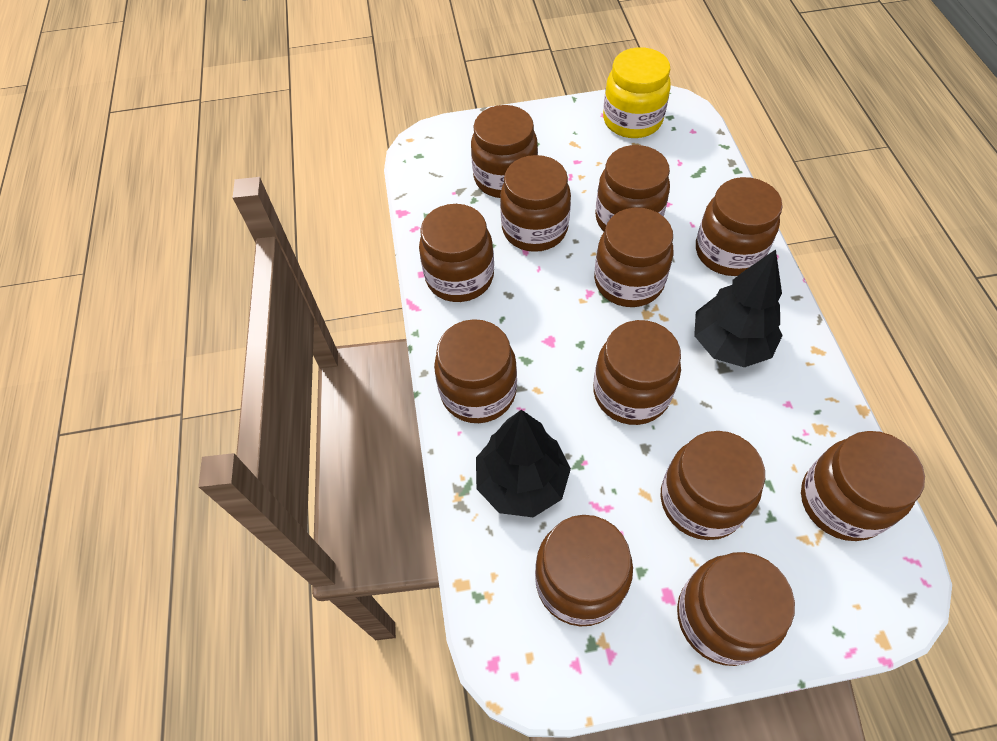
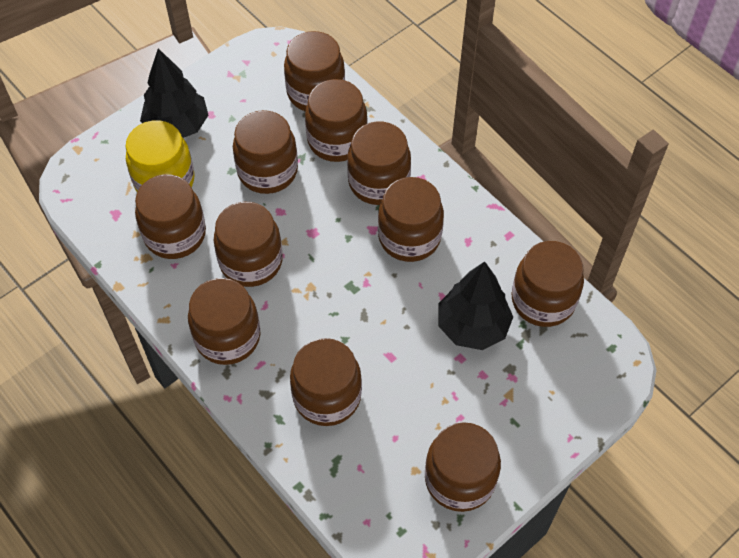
brown jar: 12 -> 11

